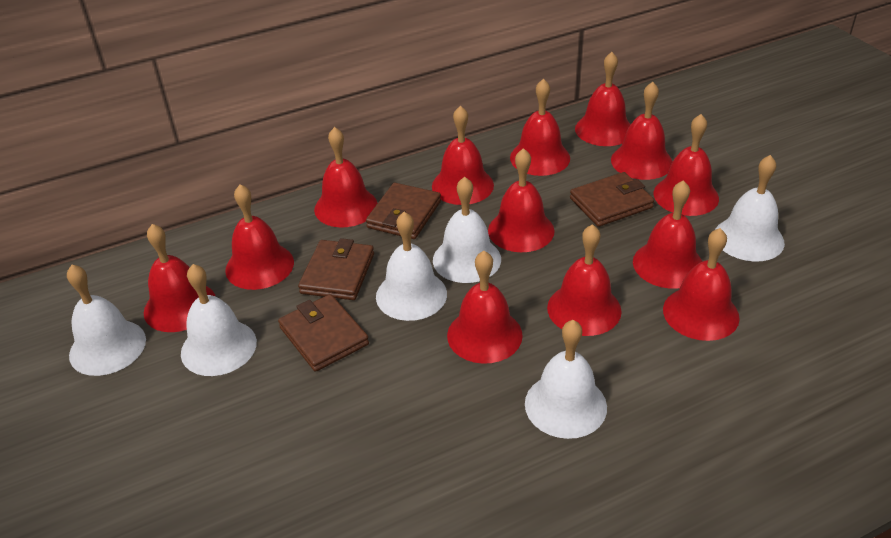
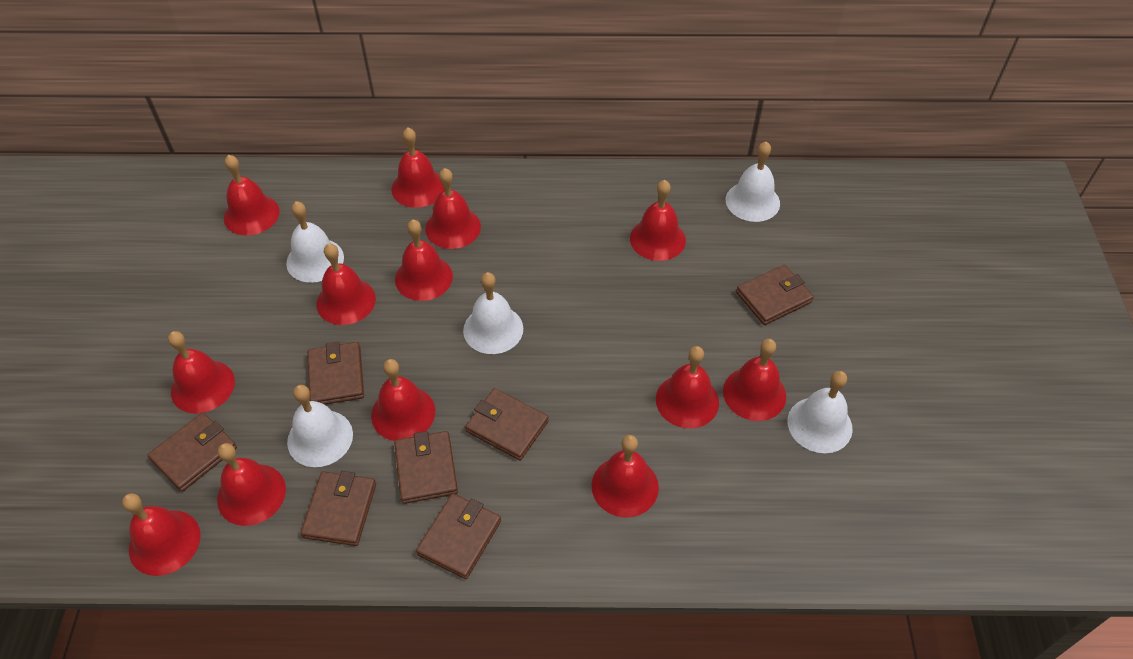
brown wallet: 4 -> 7
white bell: 6 -> 5

